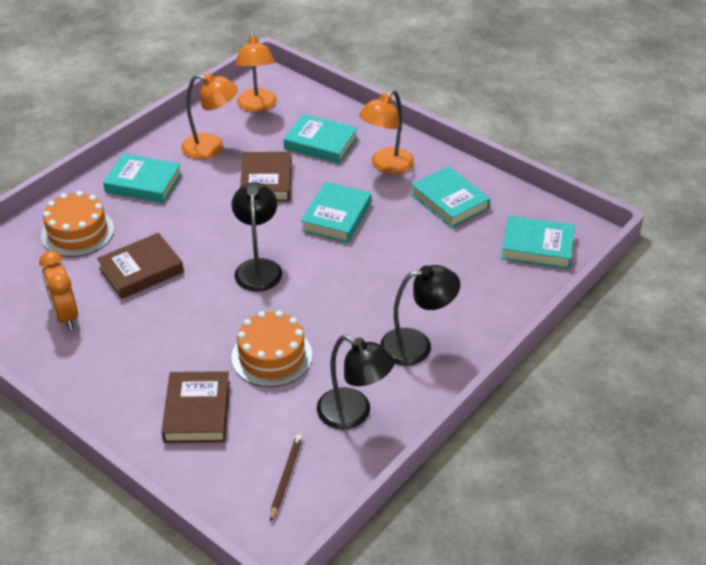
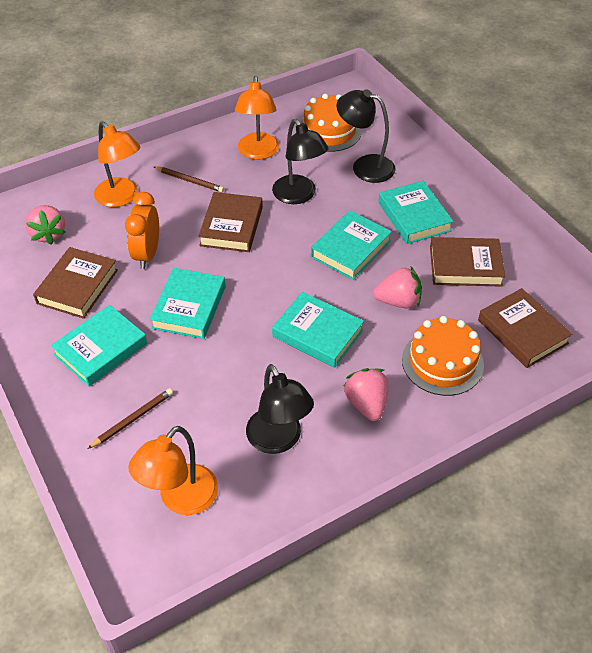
brown book: 3 -> 4
brown pencil: 1 -> 2
pink strawberry: 0 -> 3

